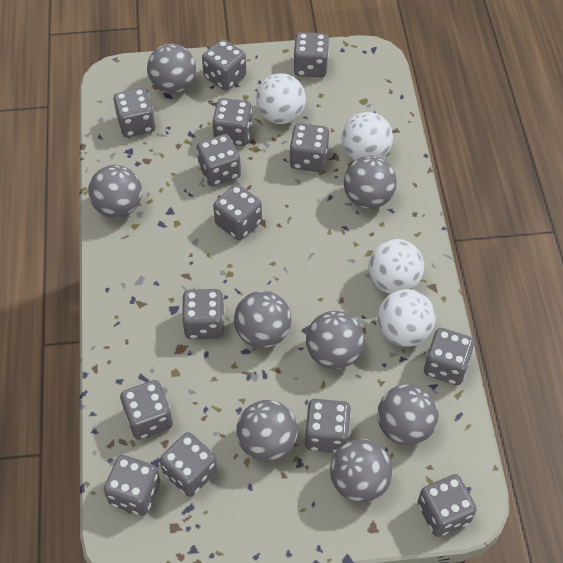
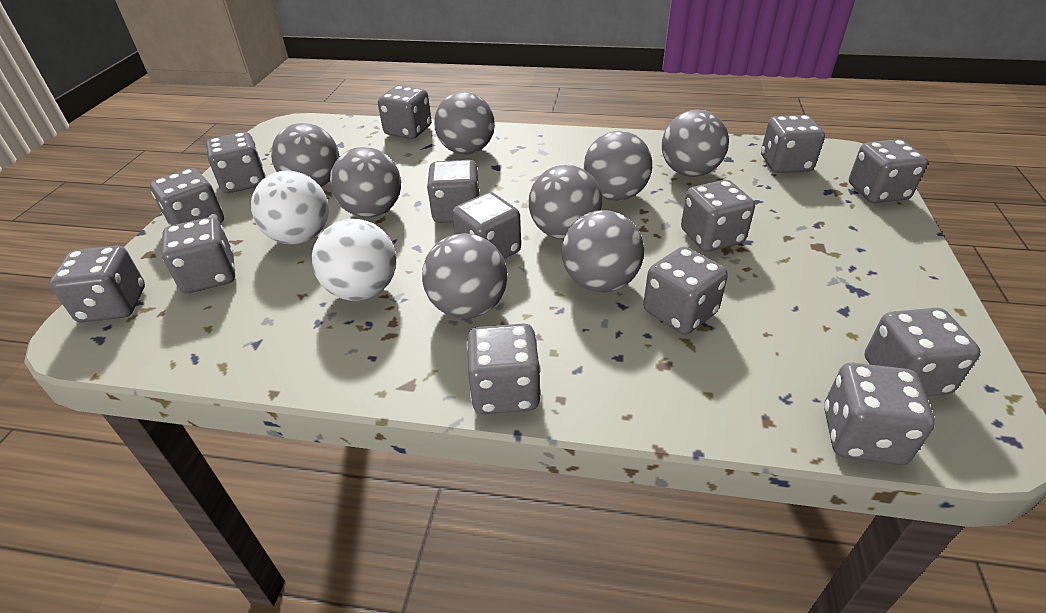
white ball: 4 -> 2

